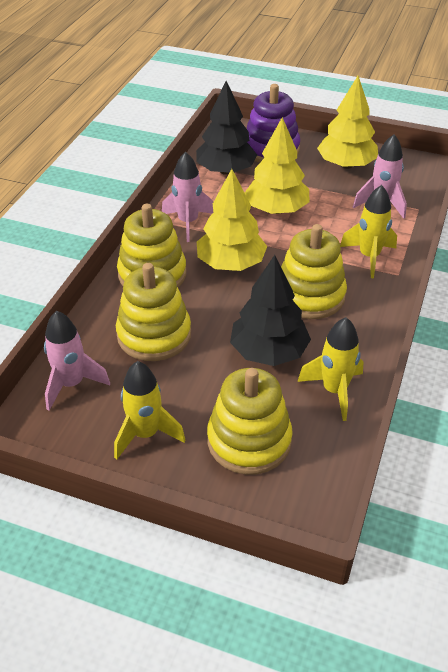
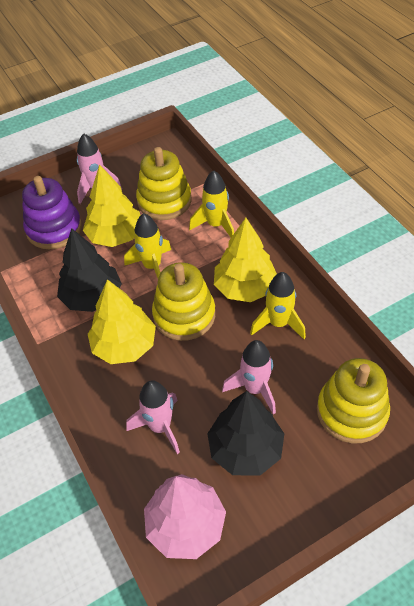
pink tree: 0 -> 1
yellow stacking toy: 4 -> 3

